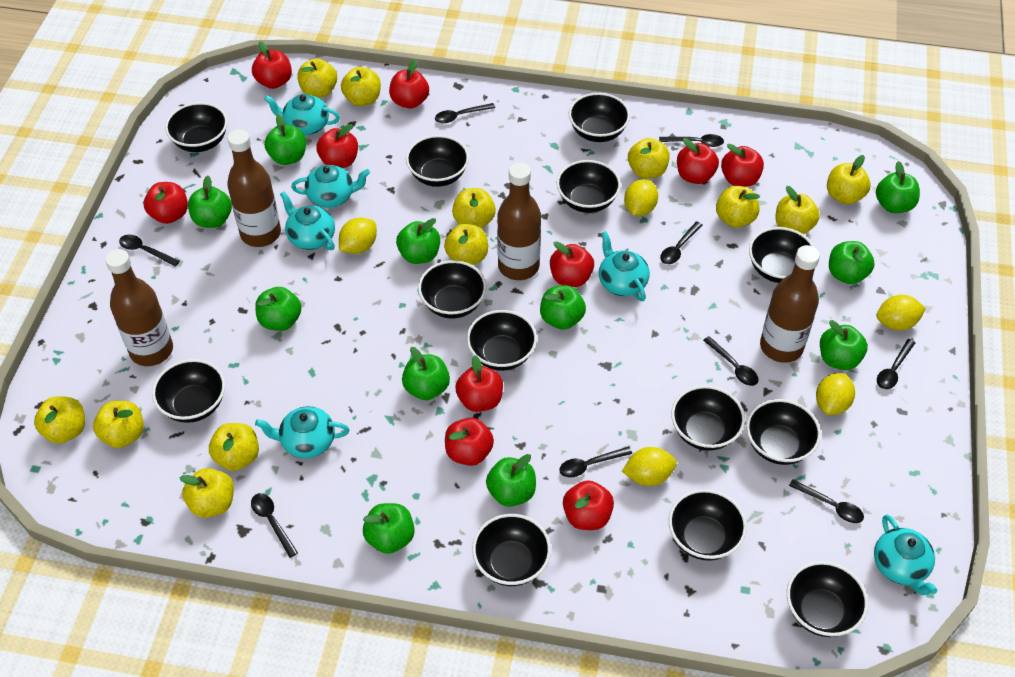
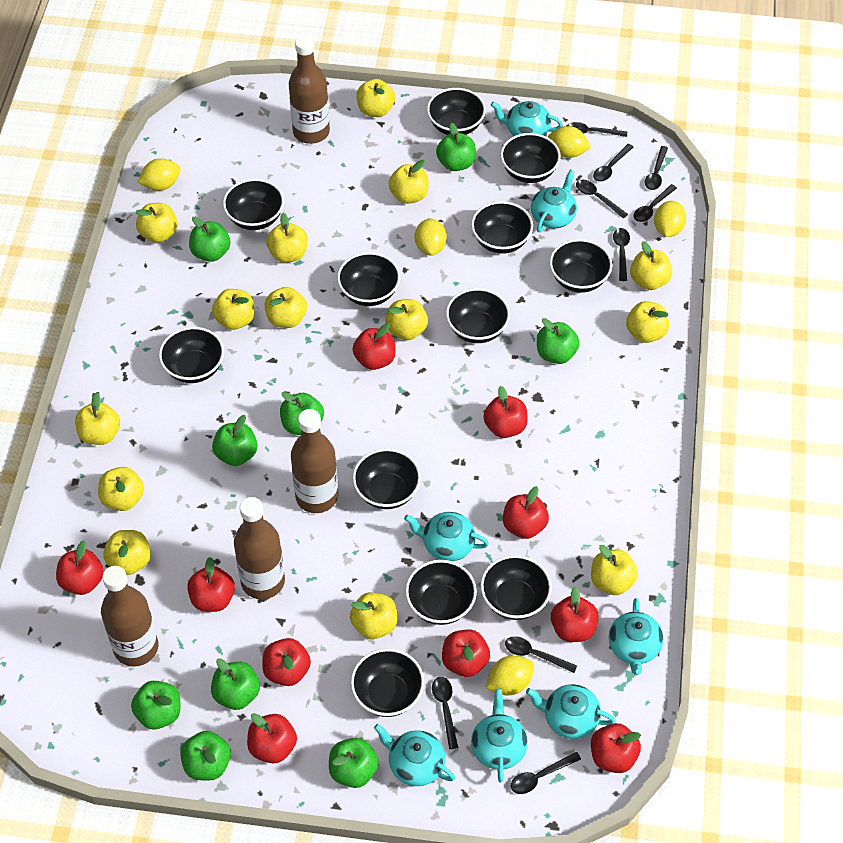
black bowl: 13 -> 12
green apple: 11 -> 9
turquoise teapot: 6 -> 7
yellow apple: 12 -> 14

